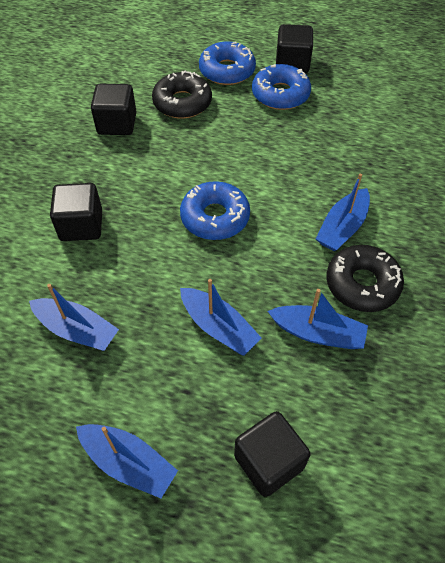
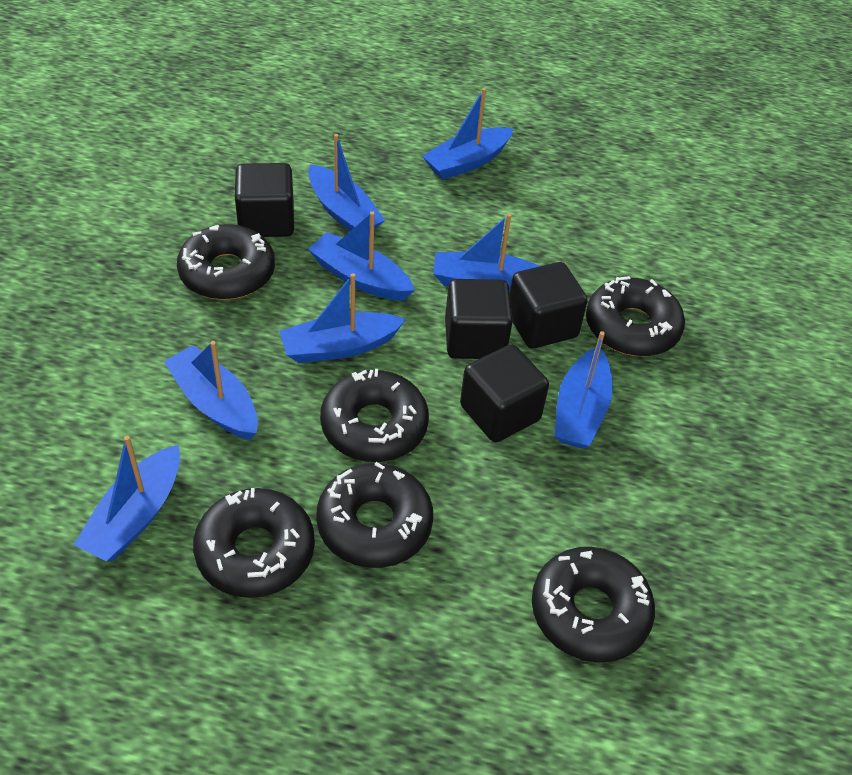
black donut: 2 -> 6
blue boat: 5 -> 8
blue donut: 3 -> 0

